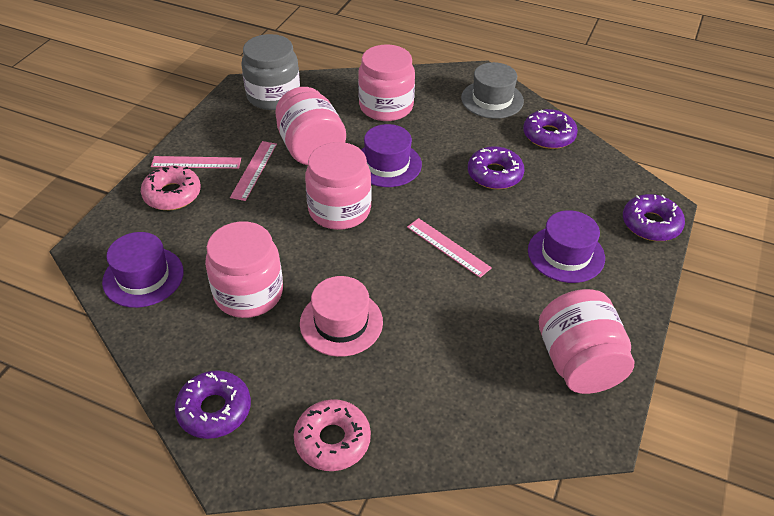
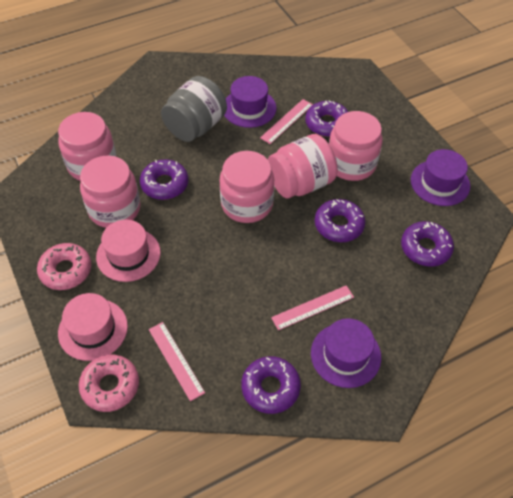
grey hat: 1 -> 0
pink hat: 1 -> 2
purple donut: 4 -> 5

